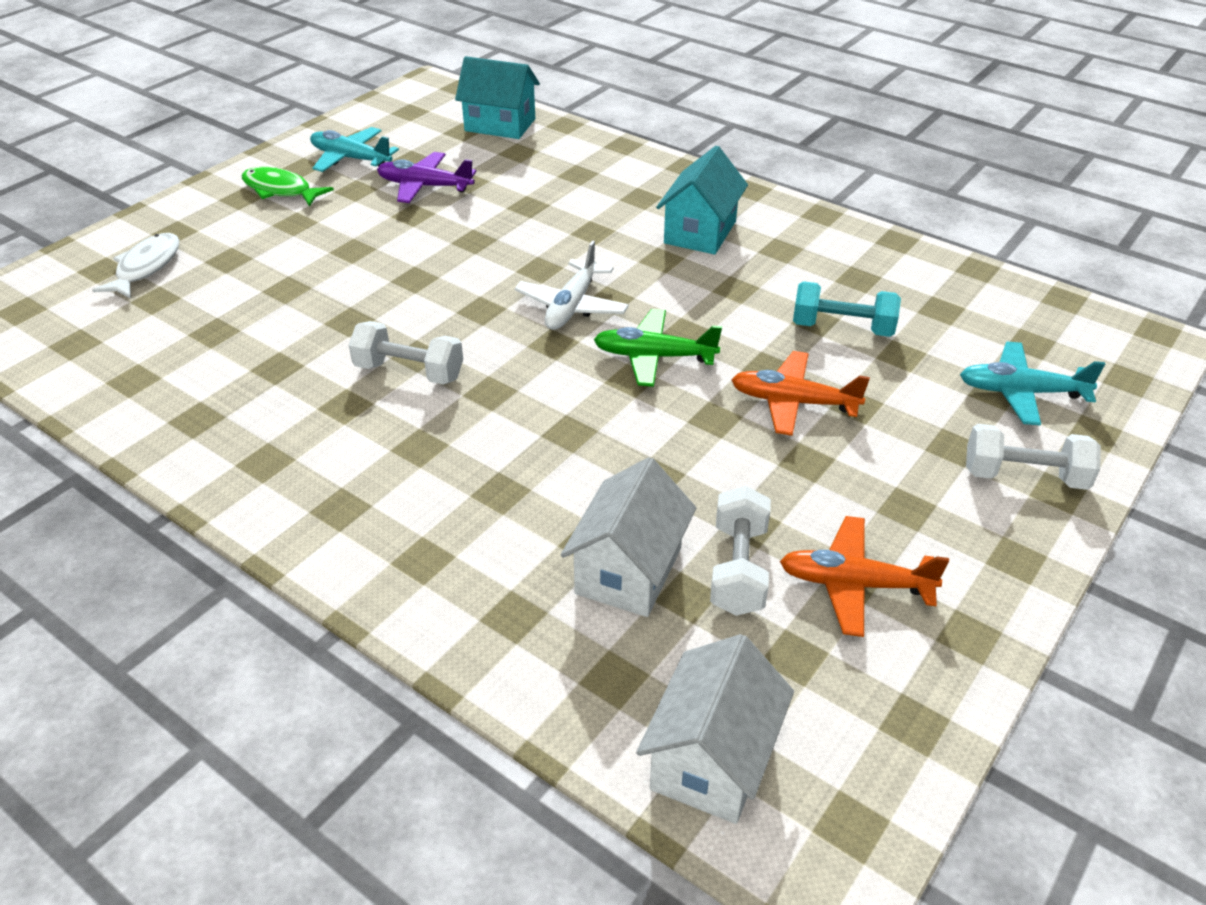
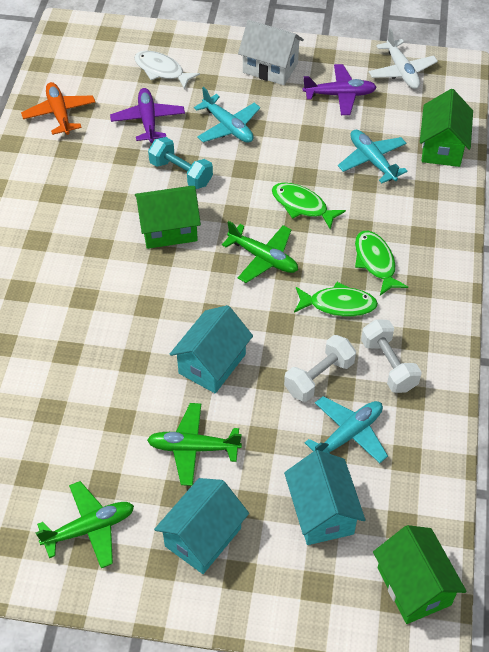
green fish: 1 -> 3
green house: 0 -> 3
green plane: 1 -> 3
orange plane: 2 -> 1
purple plane: 1 -> 2
turquoise house: 2 -> 3
turquoise plane: 2 -> 3
white dumbbell: 3 -> 2
white house: 2 -> 1

